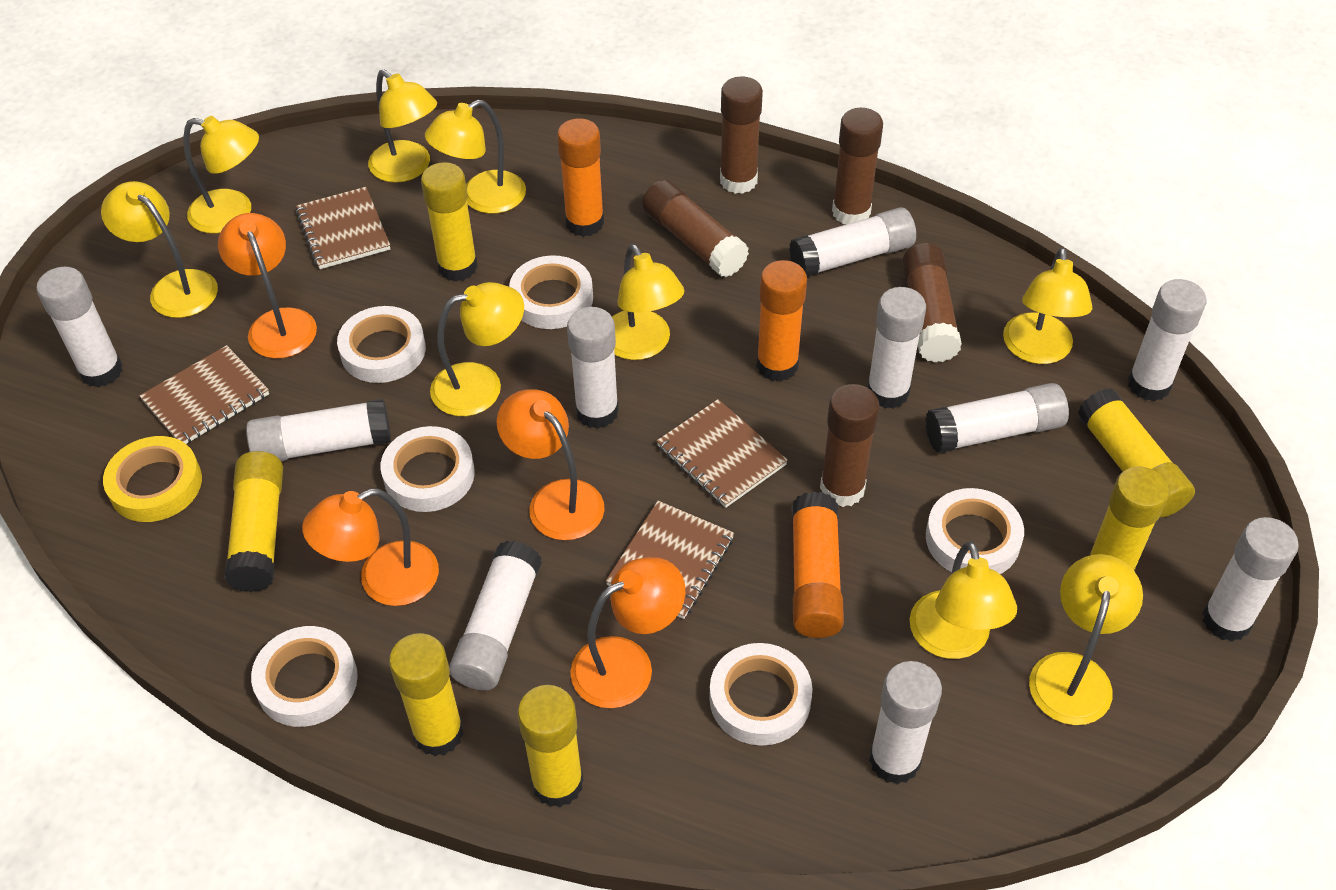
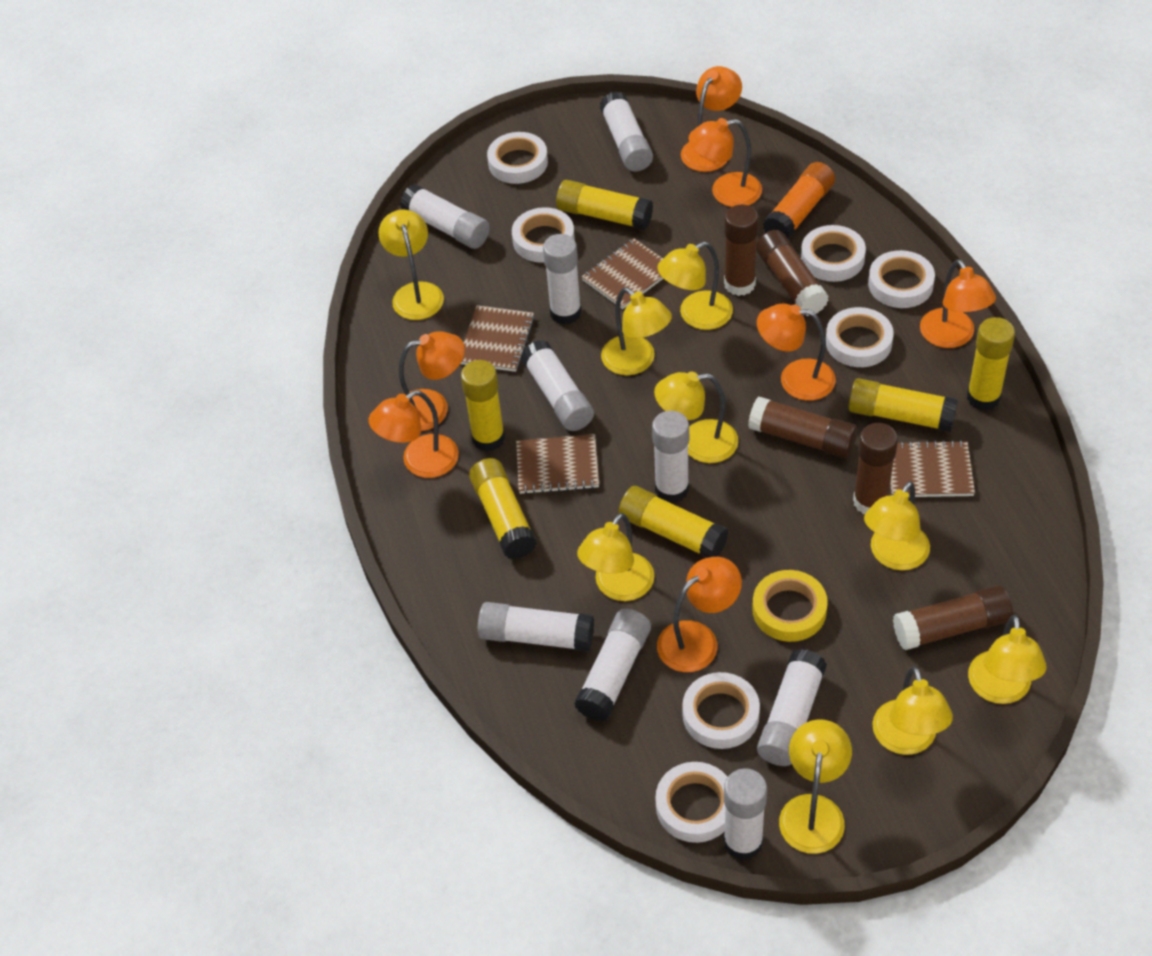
orange glue stick: 3 -> 1
orange lamp: 4 -> 7
white glue stick: 10 -> 9
white tape: 6 -> 7

